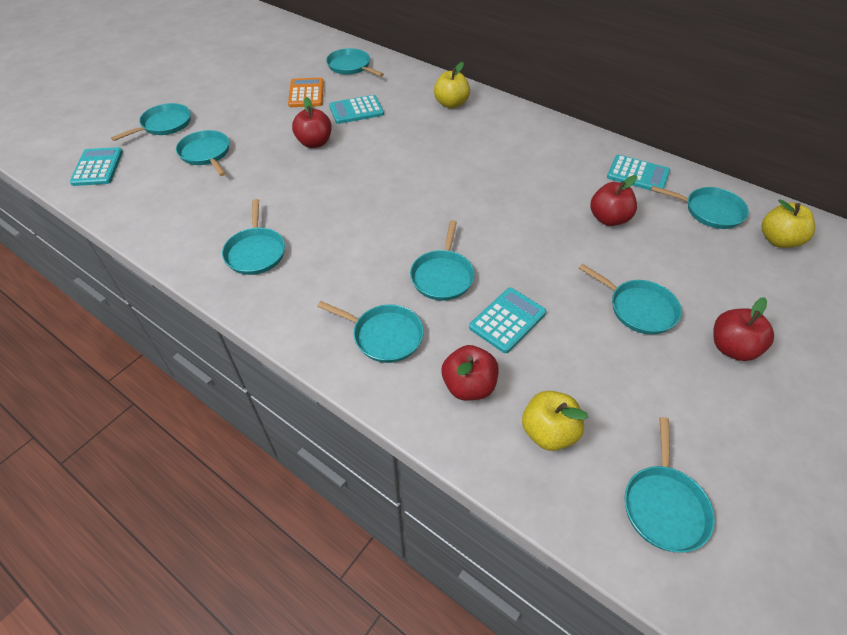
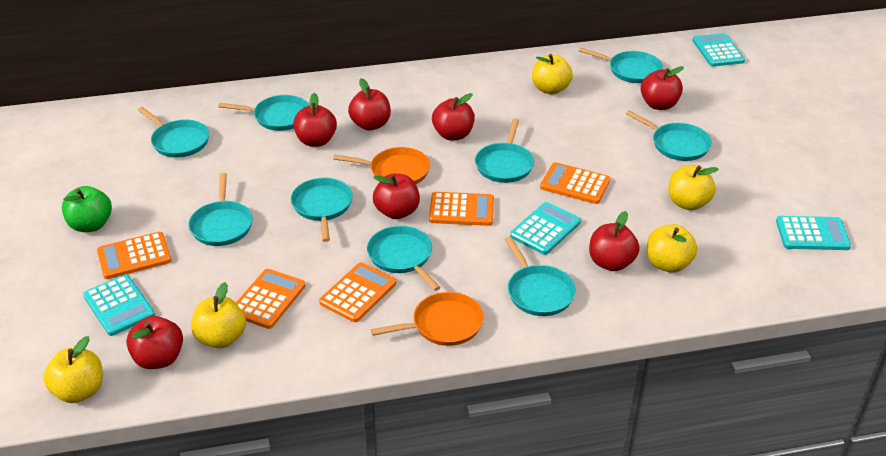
green apple: 0 -> 1
orange calculator: 1 -> 5
orange pan: 0 -> 2
red apple: 4 -> 7
yellow apple: 3 -> 5

